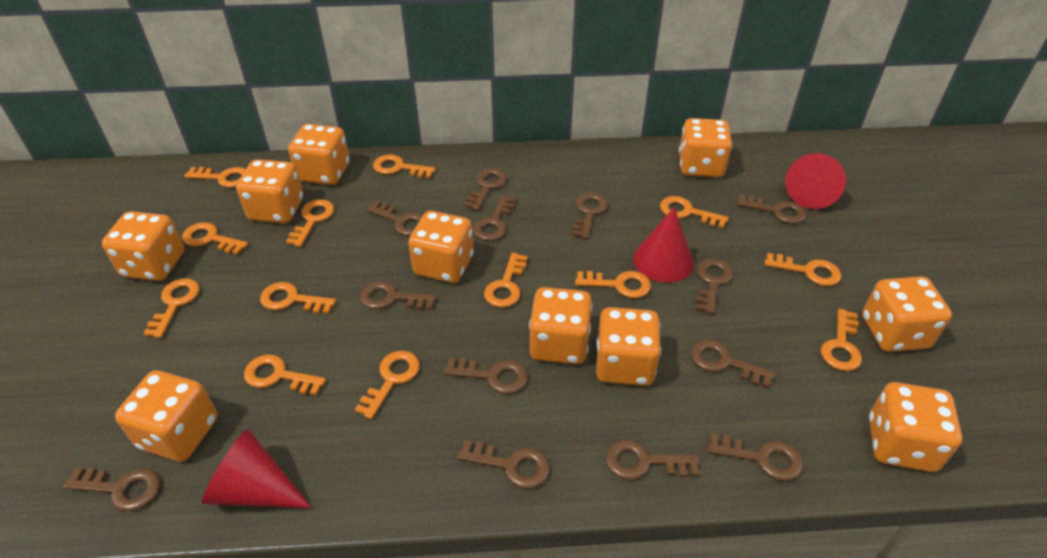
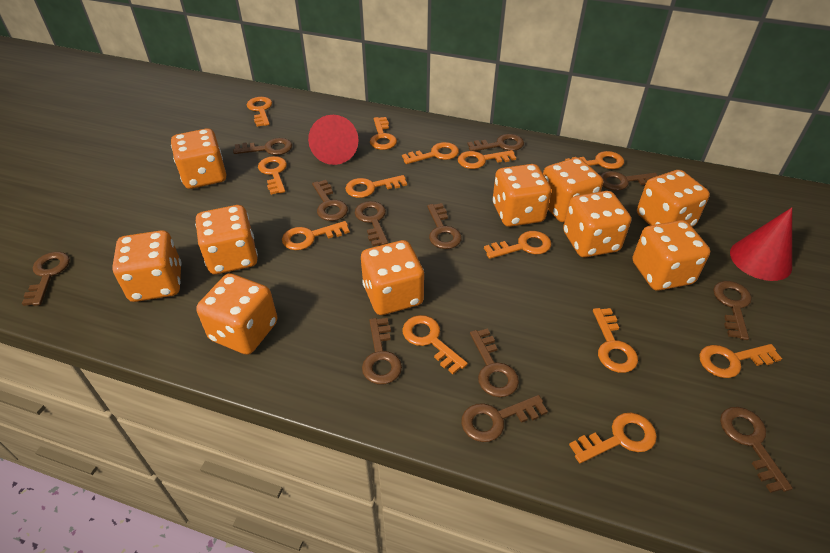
brown key: 13 -> 12
red cone: 3 -> 2

